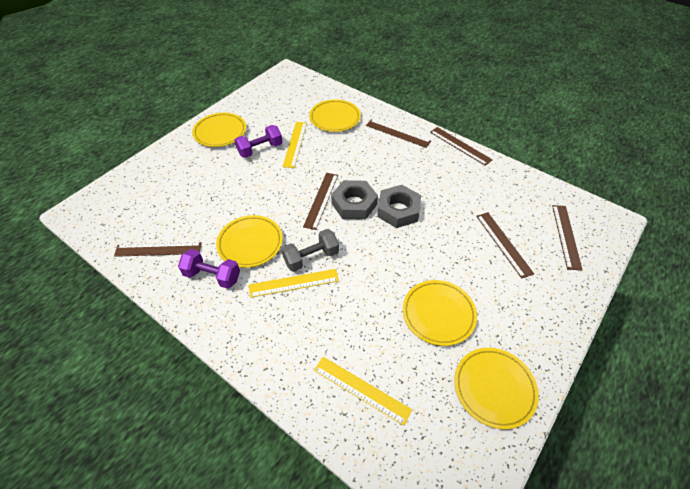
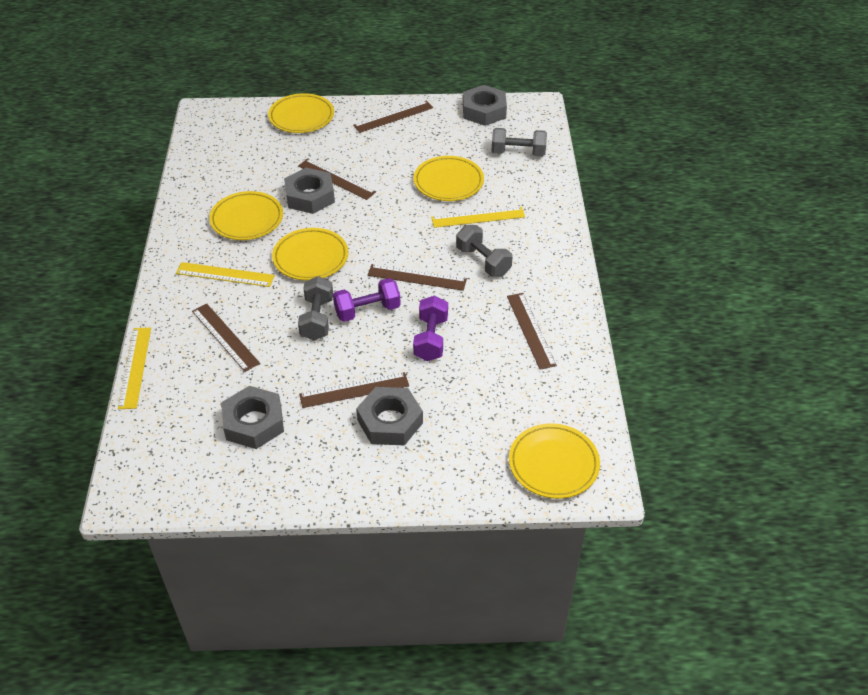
grey dumbbell: 1 -> 3
grey nut: 2 -> 4

